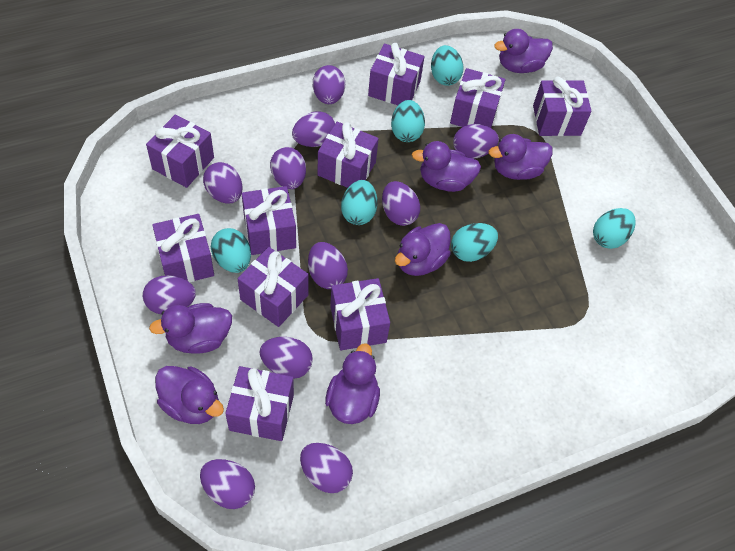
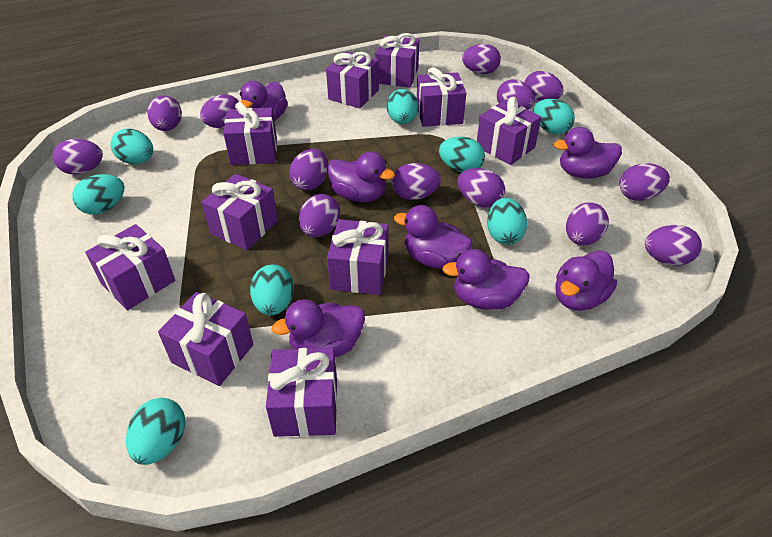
purple egg: 11 -> 13
turquoise egg: 6 -> 8

